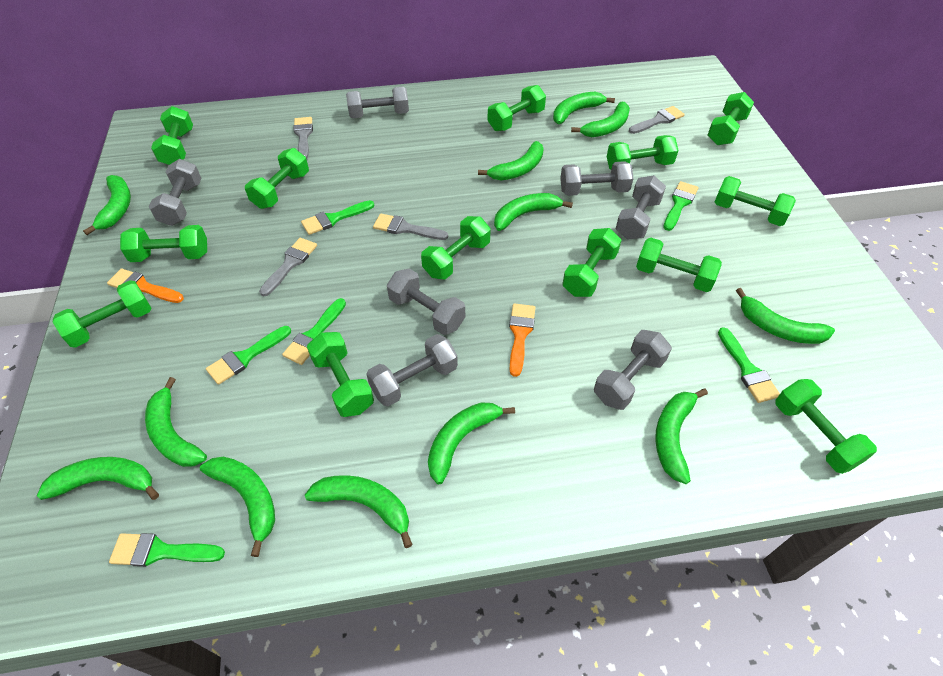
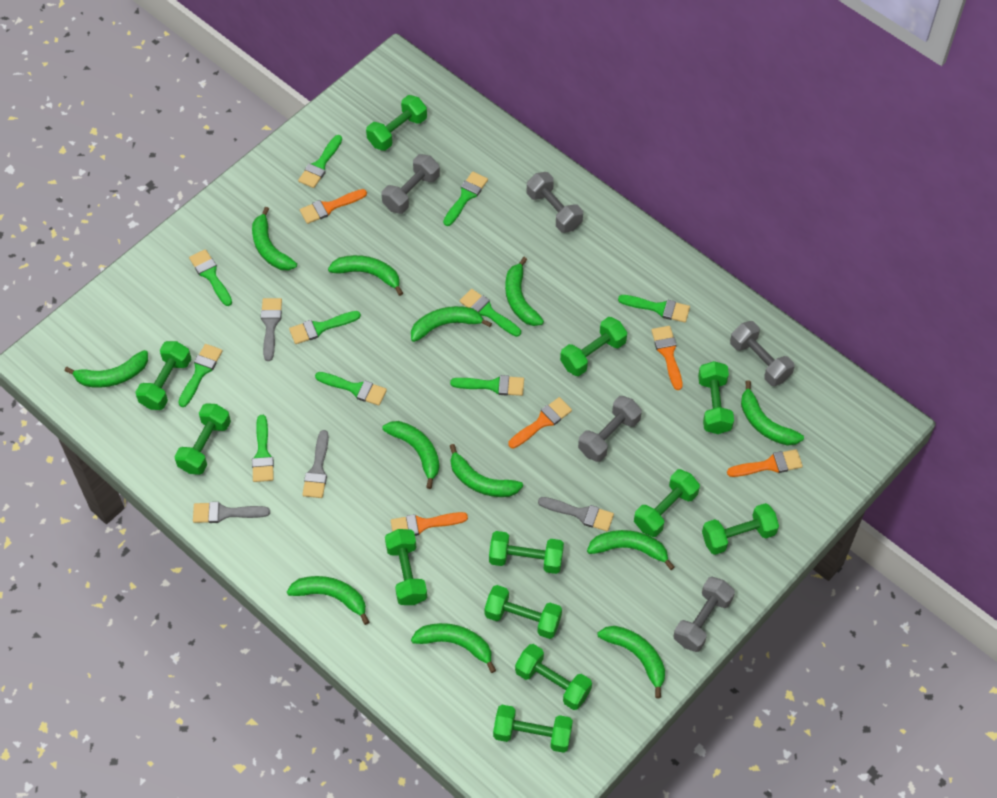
green brush: 6 -> 10
green dumbbell: 13 -> 12
grey dumbbell: 7 -> 5
orange brush: 2 -> 5

